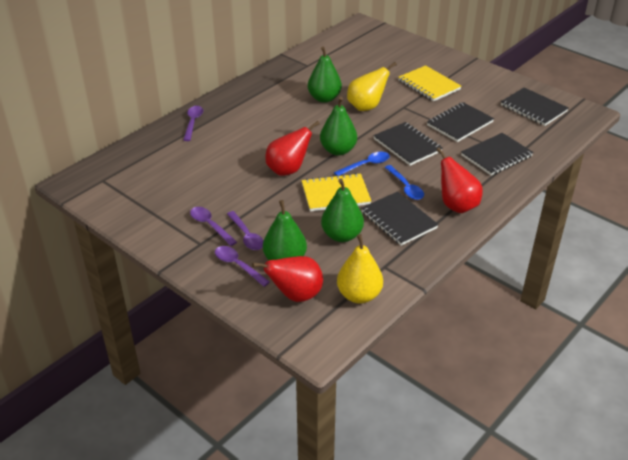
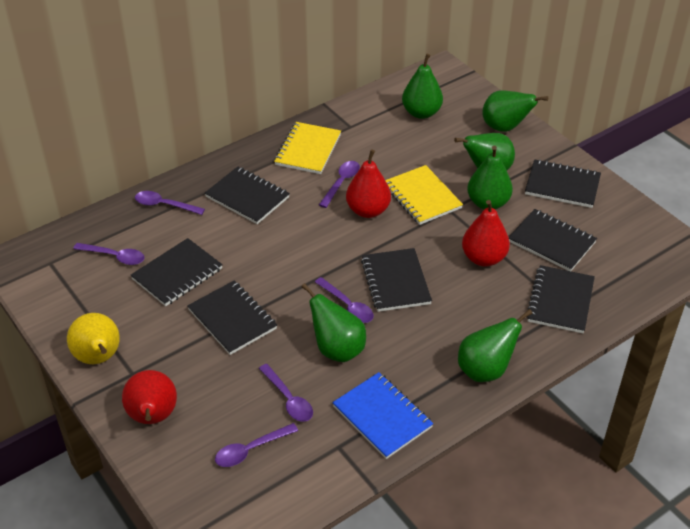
black notebook: 5 -> 7
blue notebook: 0 -> 1
blue spoon: 2 -> 0
green pear: 4 -> 6
purple spoon: 4 -> 6
yellow pear: 2 -> 1

